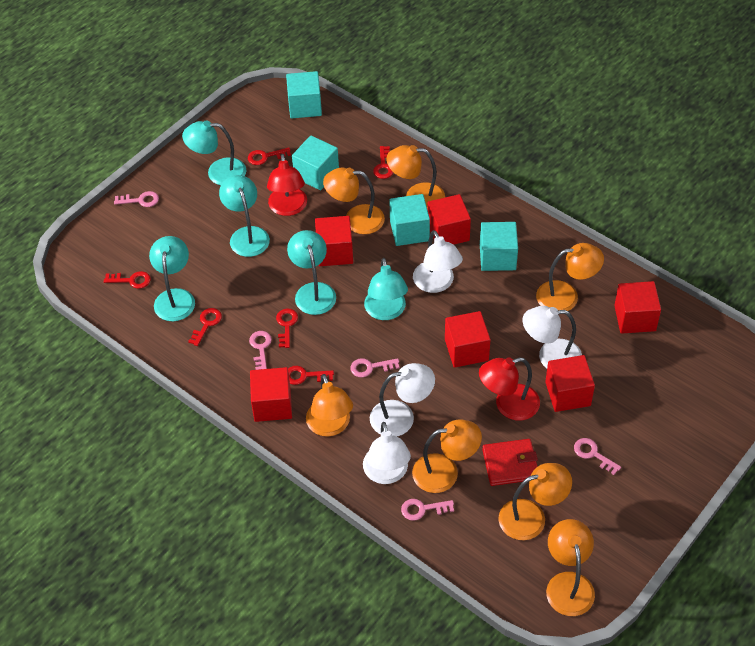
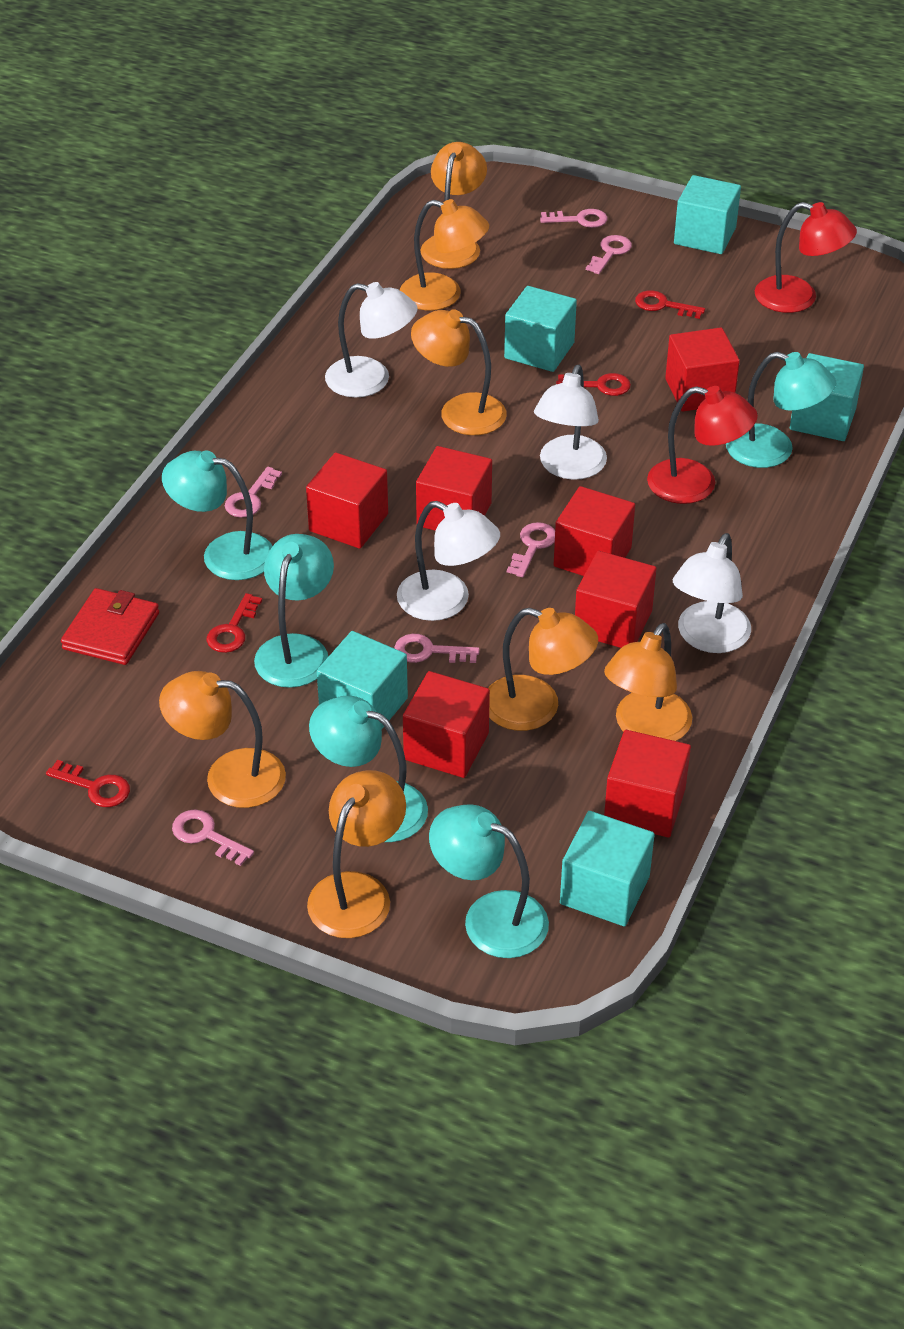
pink key: 5 -> 6
red cube: 6 -> 7
red key: 6 -> 4
turquoise cube: 4 -> 5

